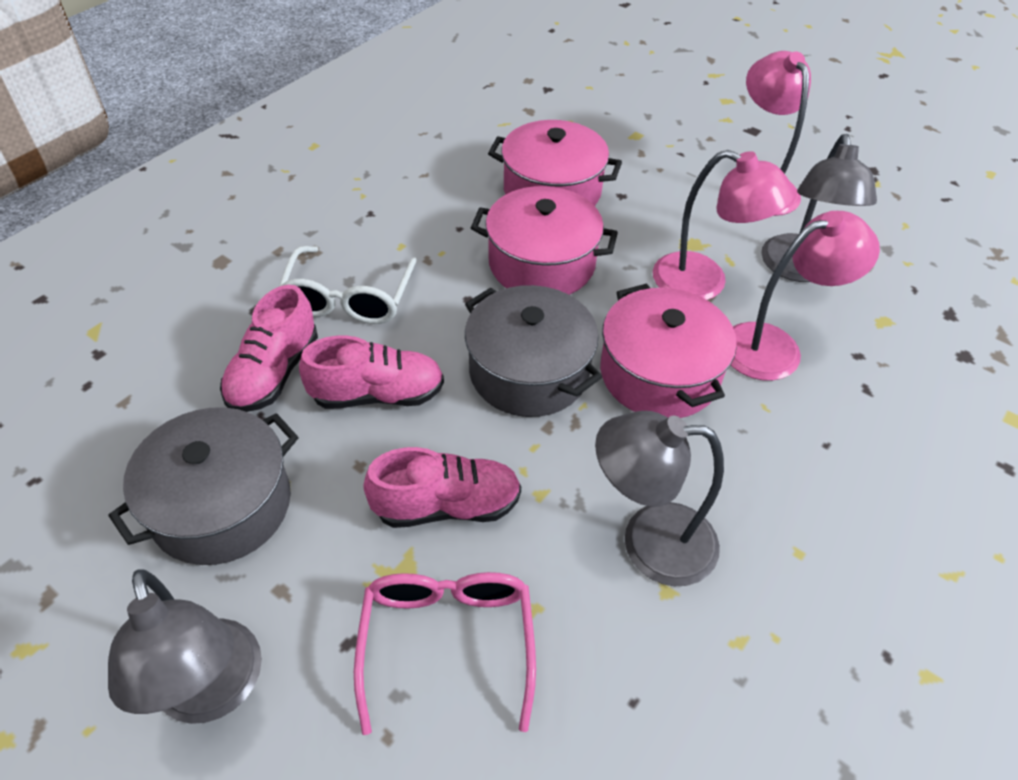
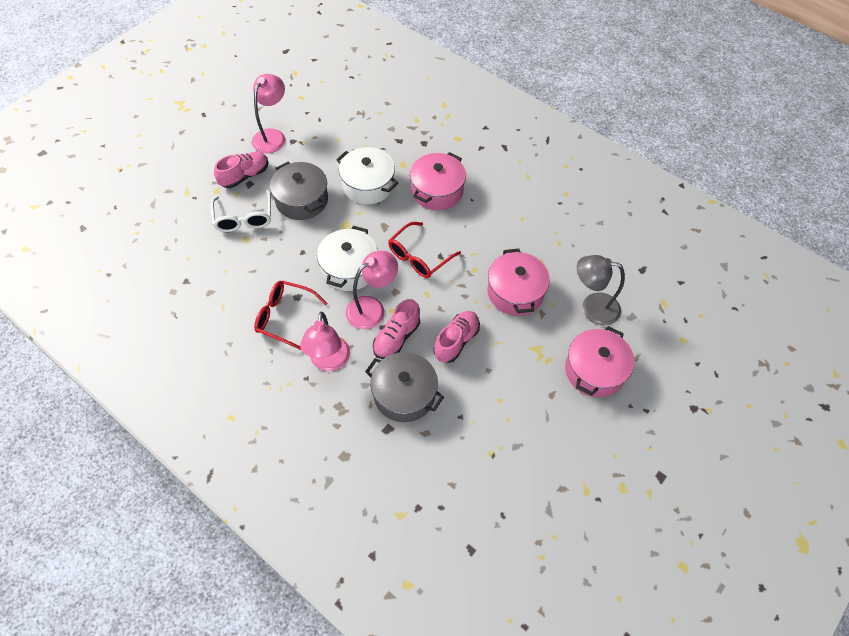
grey lamp: 3 -> 1
pink glasses: 1 -> 0
red glasses: 0 -> 2
white pot: 0 -> 2

